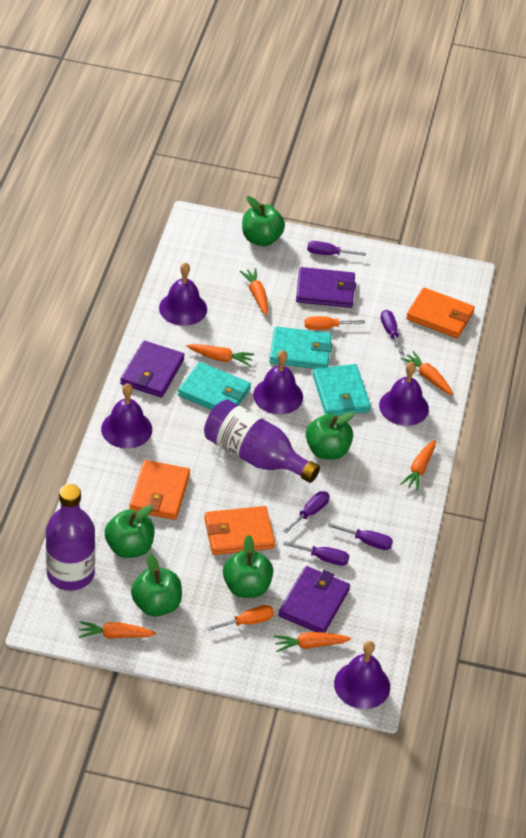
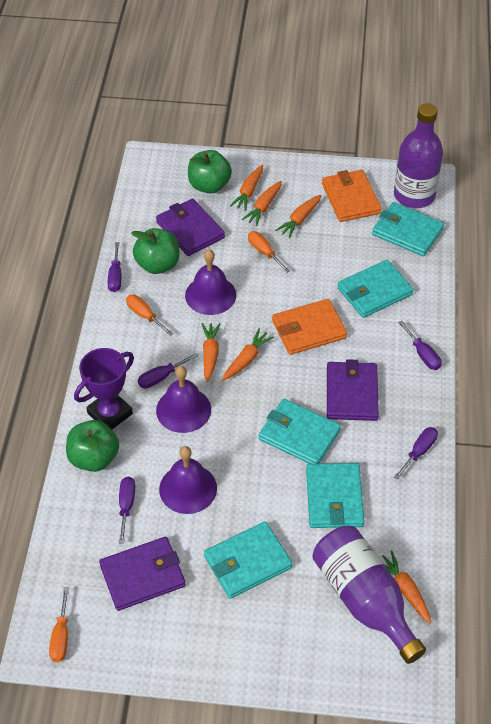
green apple: 5 -> 3
orange screwdriver: 2 -> 3
orange wallet: 3 -> 2
purple bell: 5 -> 3
purple trophy: 0 -> 1
turquoise wallet: 3 -> 5

